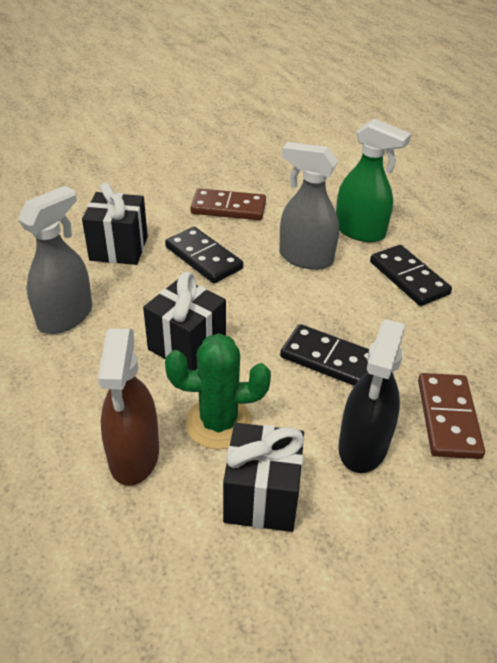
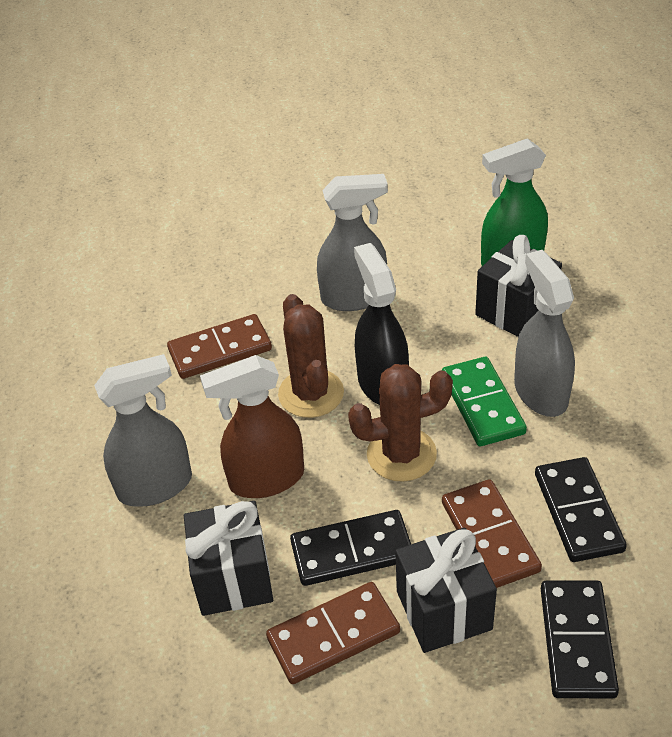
brown cactus: 0 -> 2
brown domino: 2 -> 3
green cactus: 1 -> 0
green domino: 0 -> 1
grey spray bottle: 2 -> 3

